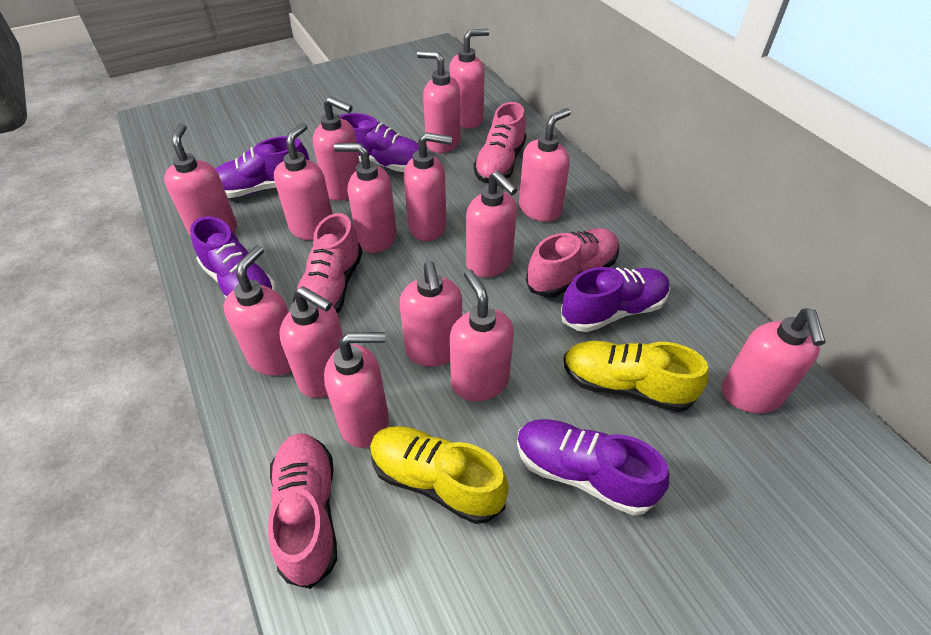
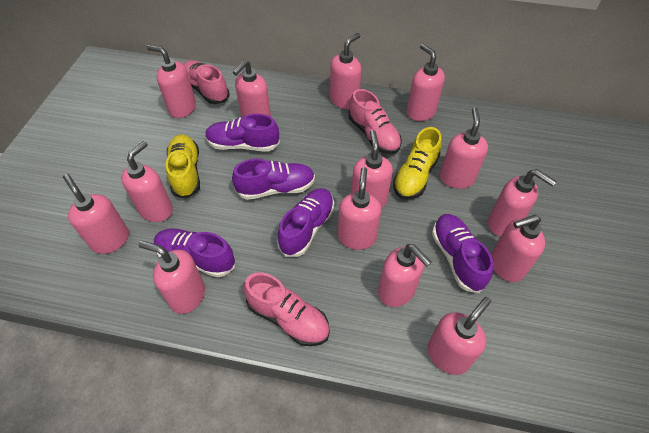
pink shoe: 4 -> 3
pink soap dispenser: 15 -> 14

